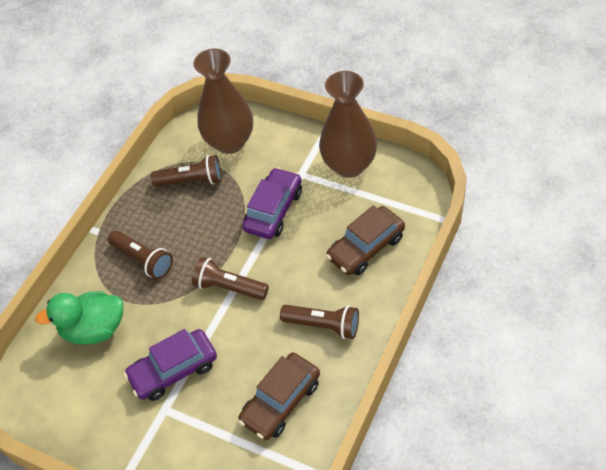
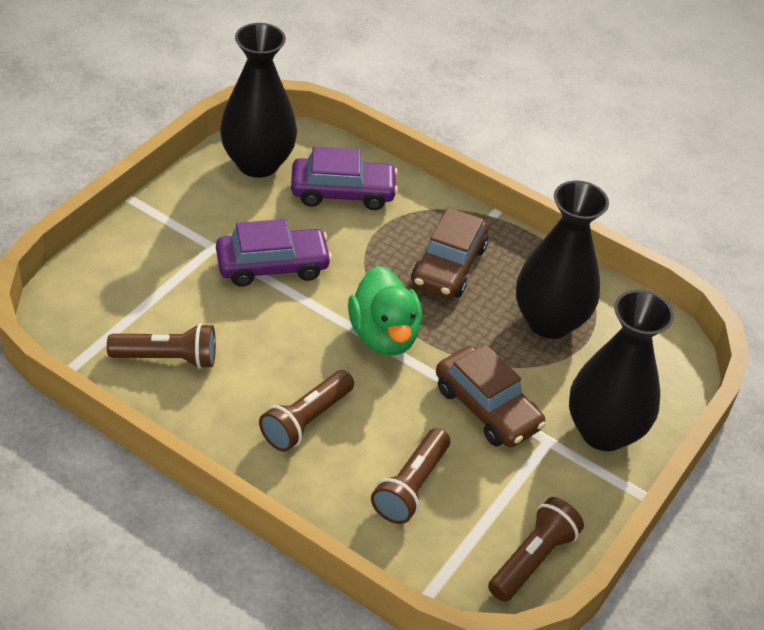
black vase: 0 -> 3
brown vase: 2 -> 0

